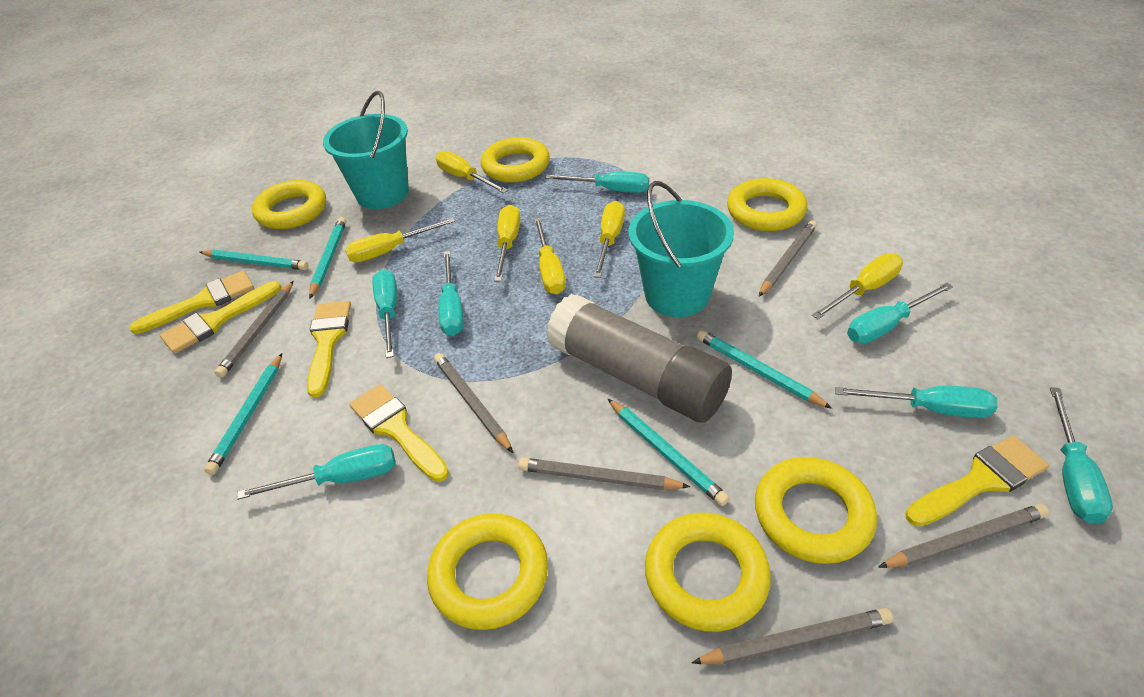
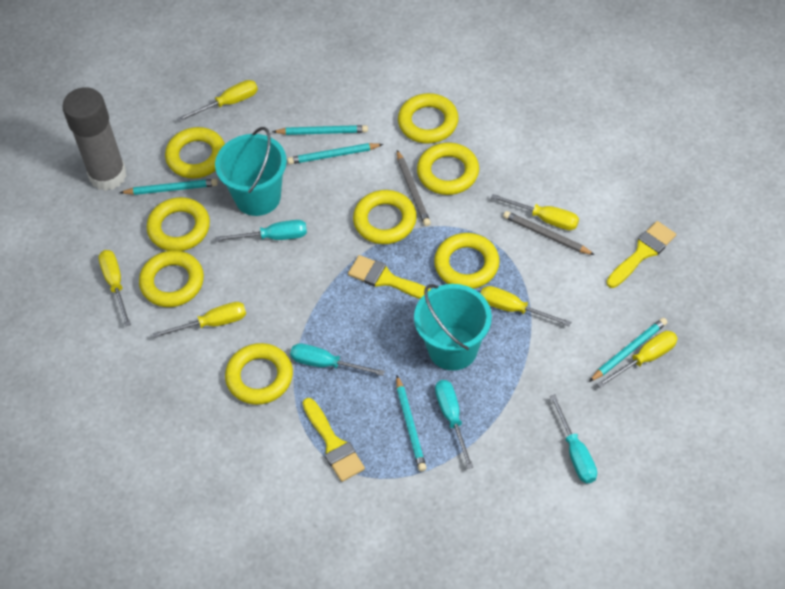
grey pencil: 6 -> 2
turquoise screwdriver: 7 -> 4
yellow brush: 5 -> 3
yellow ring: 6 -> 8

